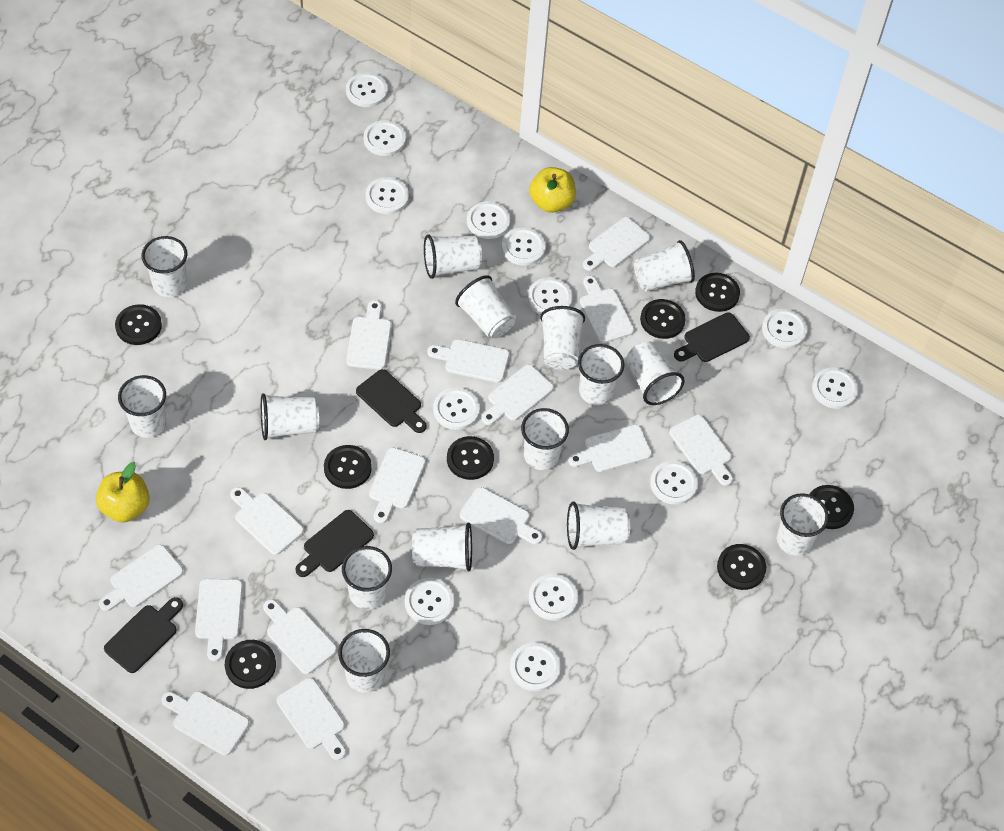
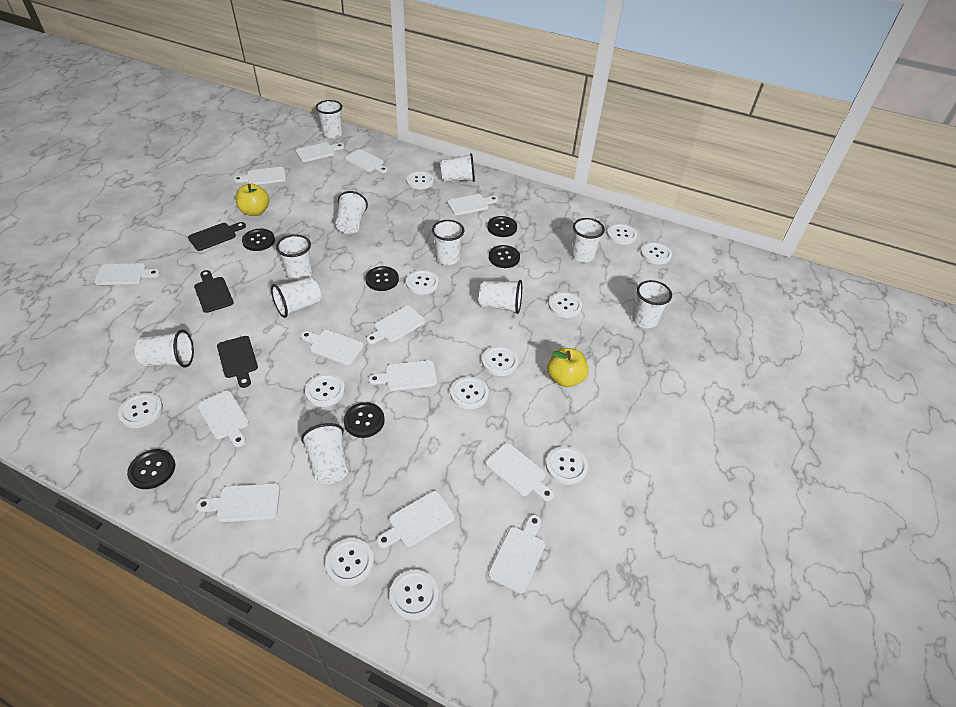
black button: 8 -> 6
black cutting board: 4 -> 3
white button: 13 -> 12
white cup: 15 -> 11
white cutting board: 15 -> 13

